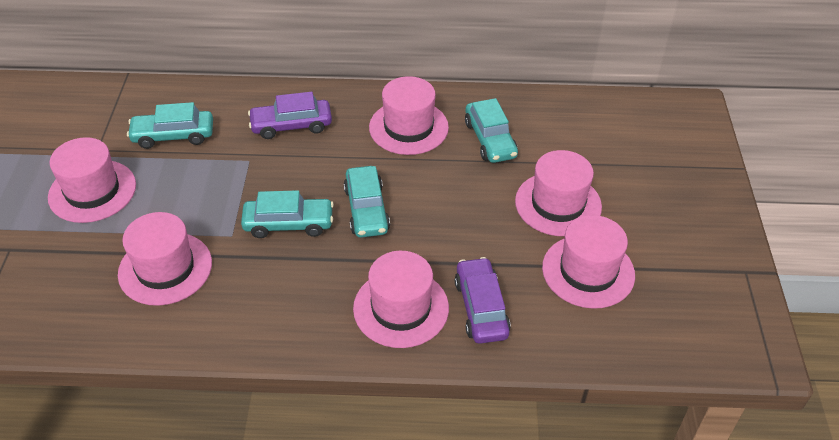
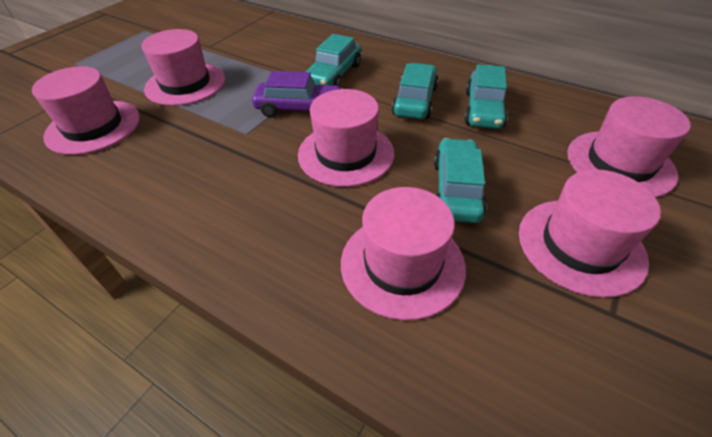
purple car: 2 -> 1

